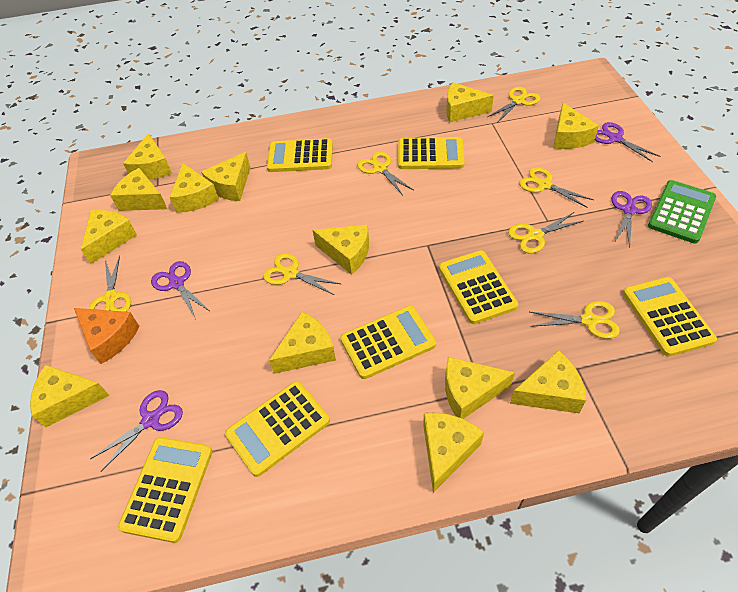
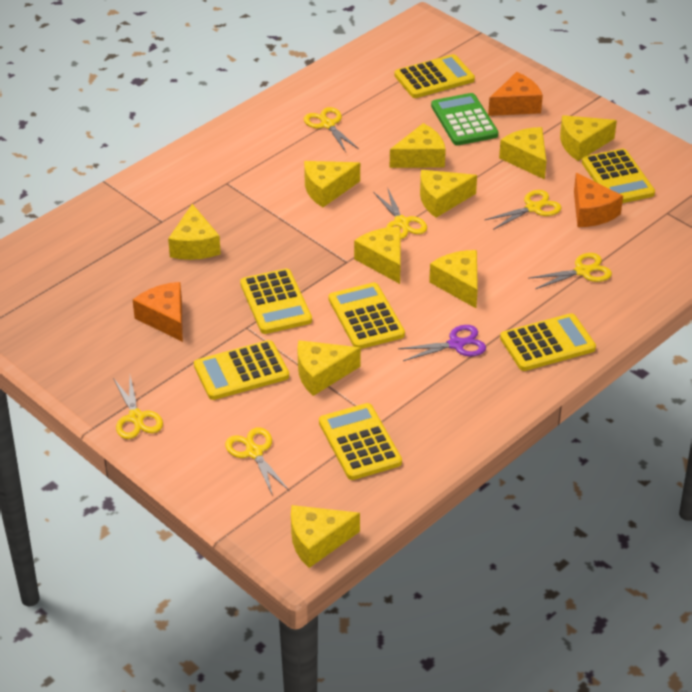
orange cheese: 1 -> 3
purple scissors: 4 -> 1
yellow cheese: 13 -> 10
yellow scissors: 7 -> 6

